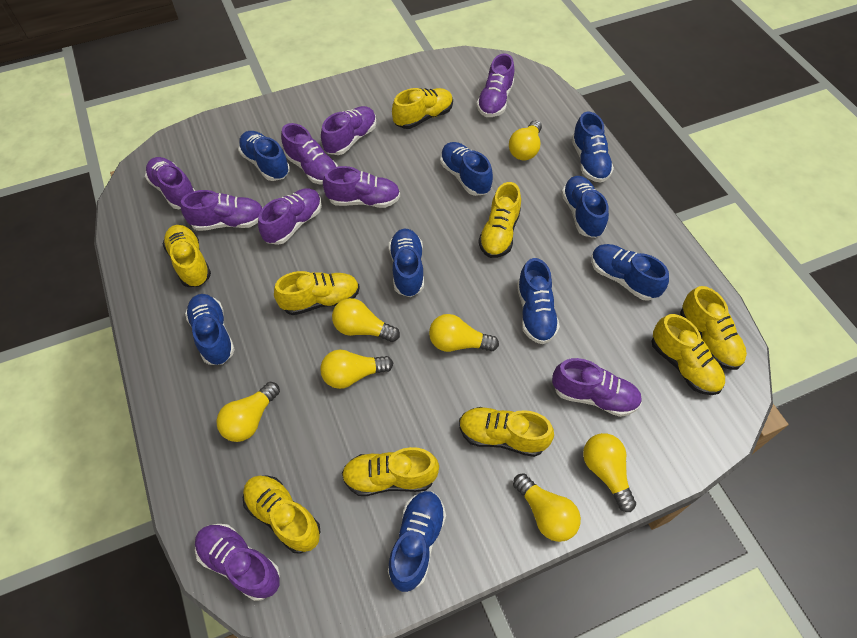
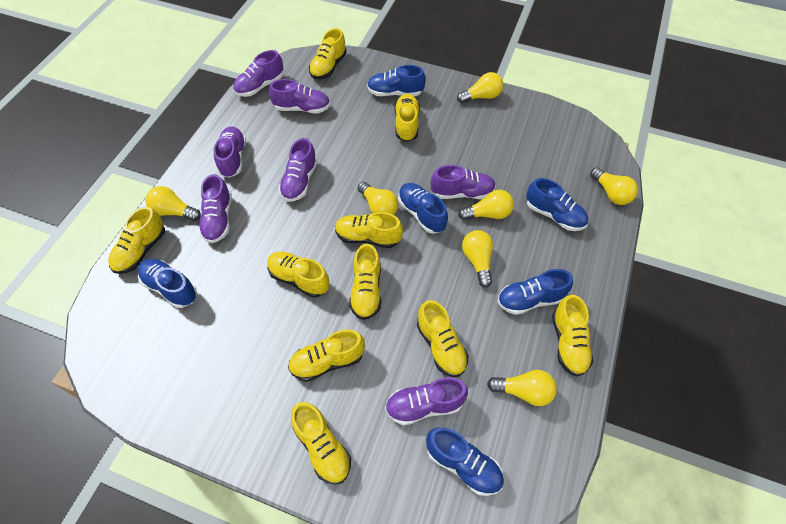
blue shoe: 9 -> 6
purple shoe: 9 -> 7
yellow shoe: 9 -> 10

